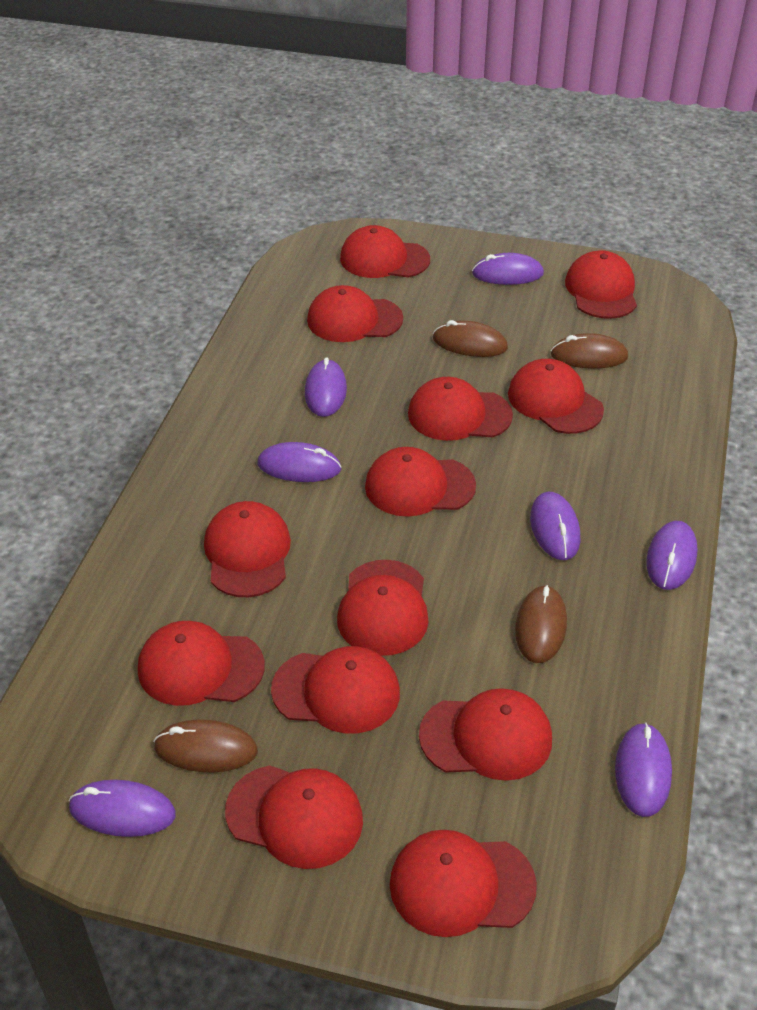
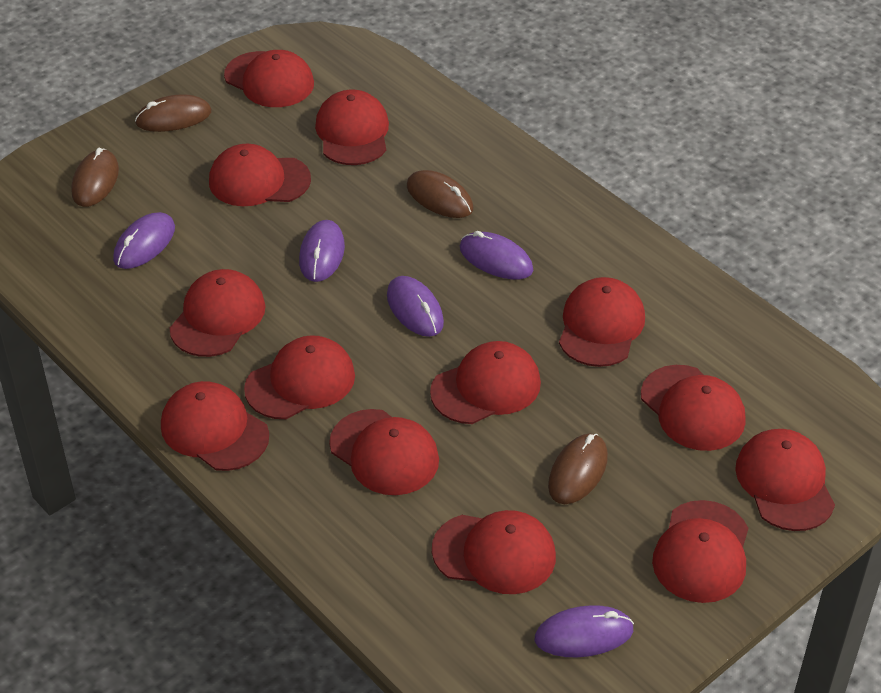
purple mouse: 7 -> 5

